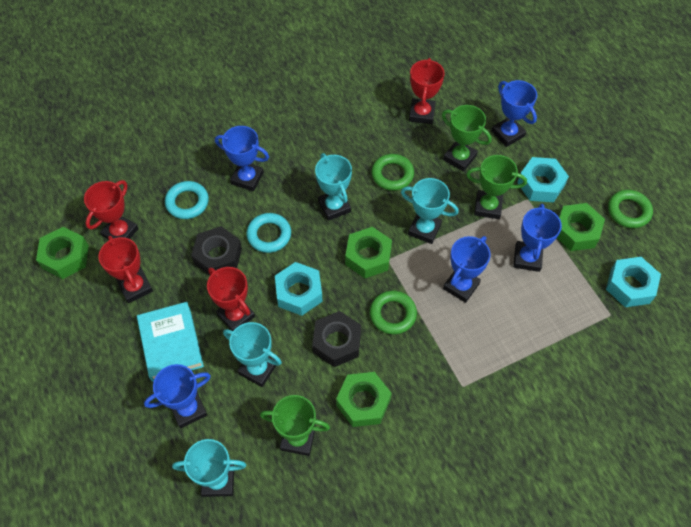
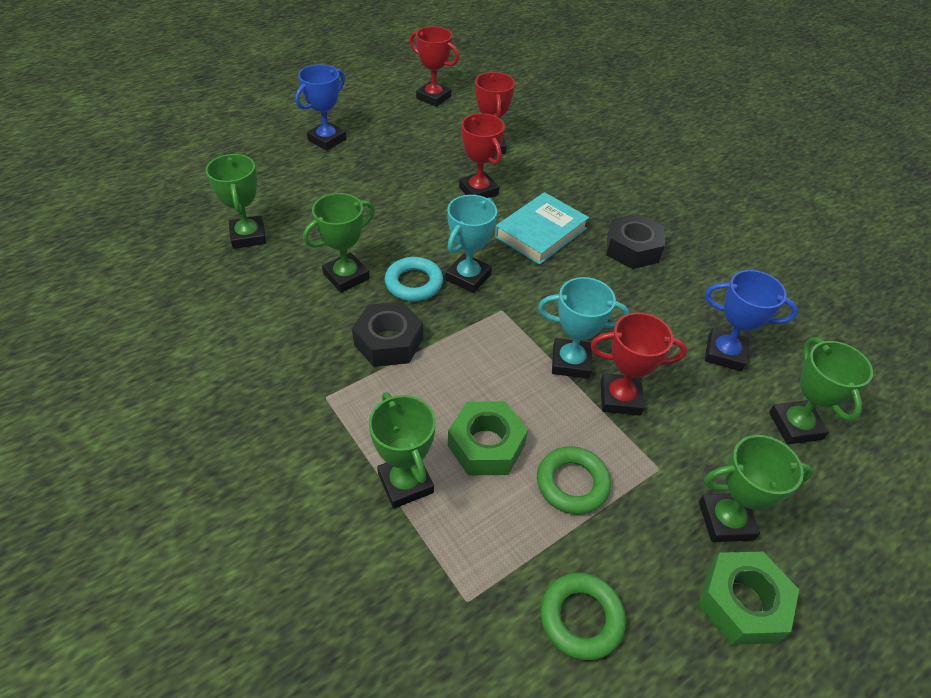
blue trophy: 5 -> 2
green nut: 4 -> 2
green ring: 3 -> 2
green trophy: 3 -> 5
turquoise nut: 3 -> 0
turquoise ring: 2 -> 1
turquoise trophy: 4 -> 2

